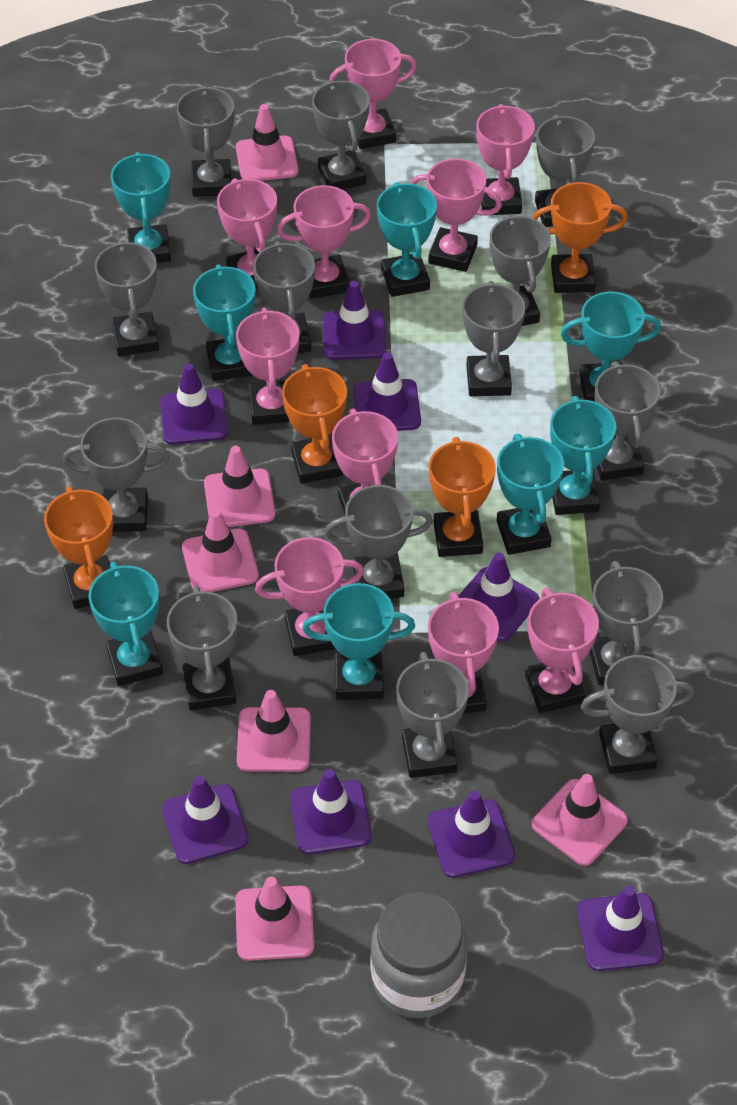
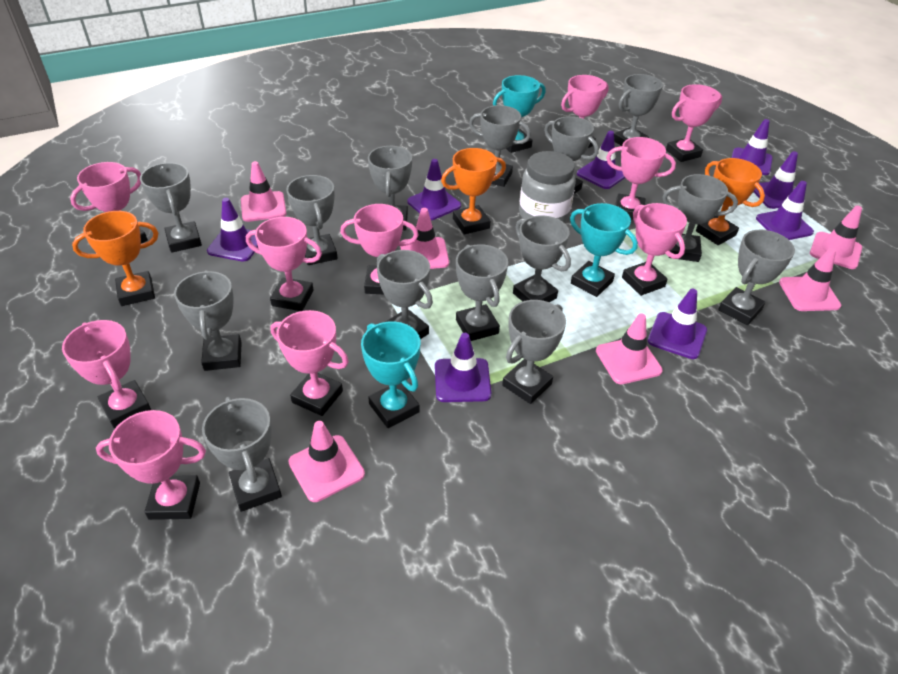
orange trophy: 4 -> 3
turquoise trophy: 8 -> 3

